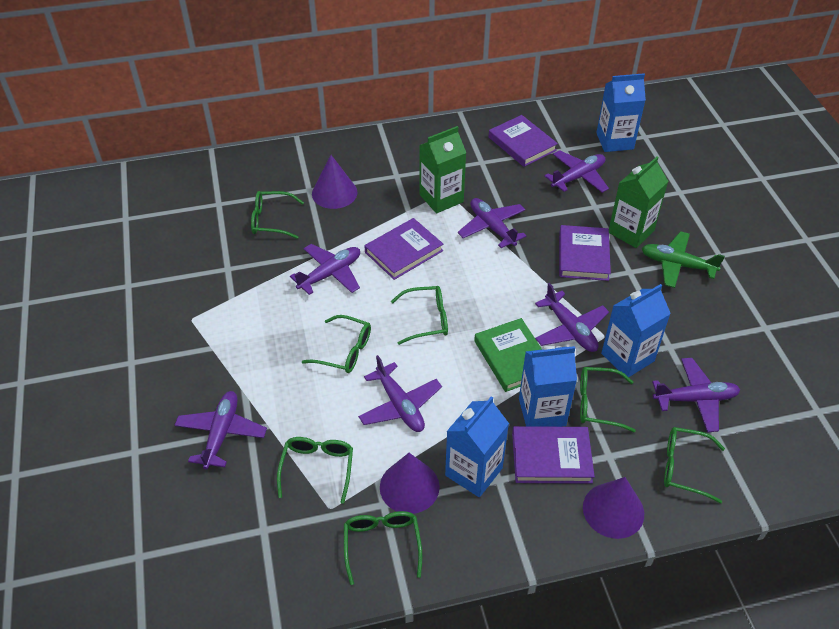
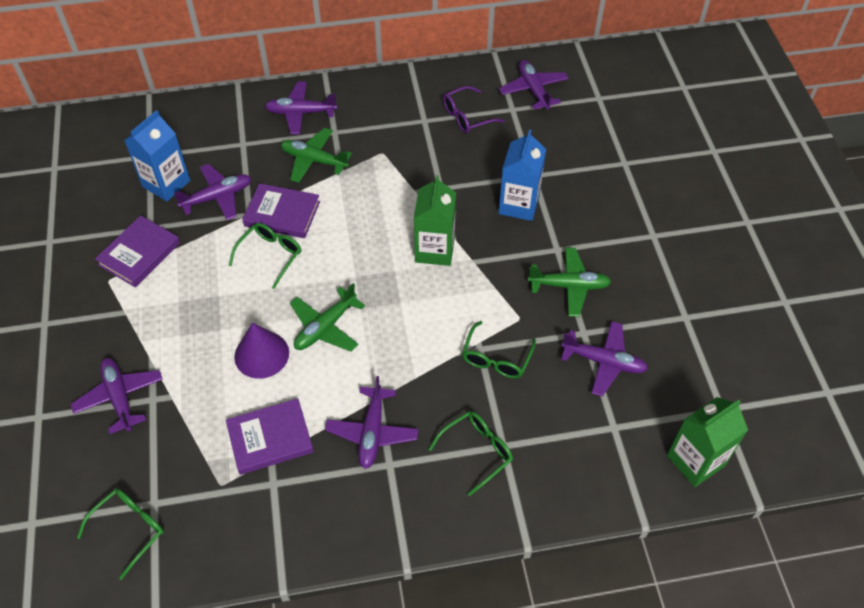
blue carton: 4 -> 2
green book: 1 -> 0
green glasses: 7 -> 4
green plane: 1 -> 3
purple book: 4 -> 3
purple cone: 3 -> 1
purple glasses: 0 -> 1
purple plane: 7 -> 6

